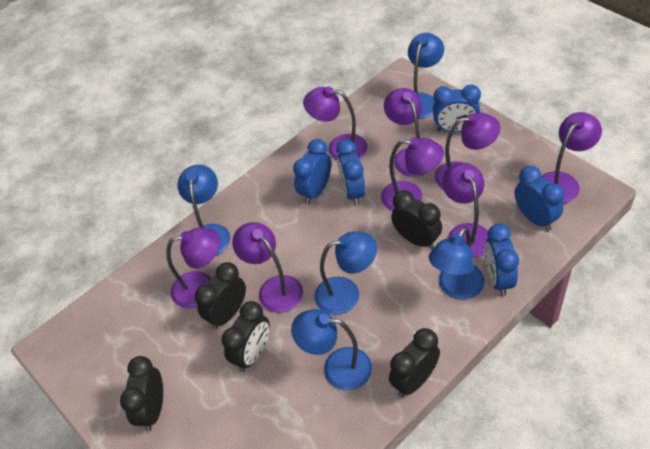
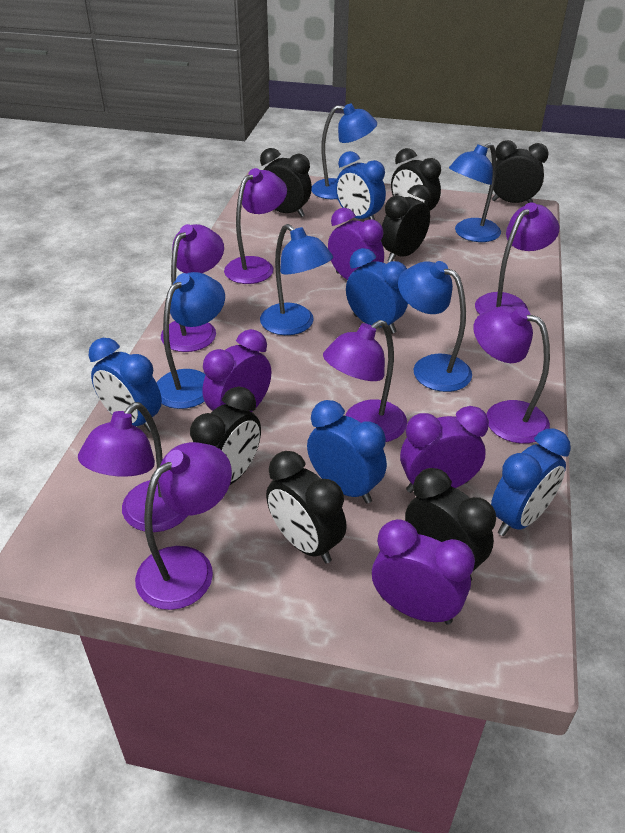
black clock: 5 -> 7
purple clock: 0 -> 4
purple lamp: 8 -> 7

